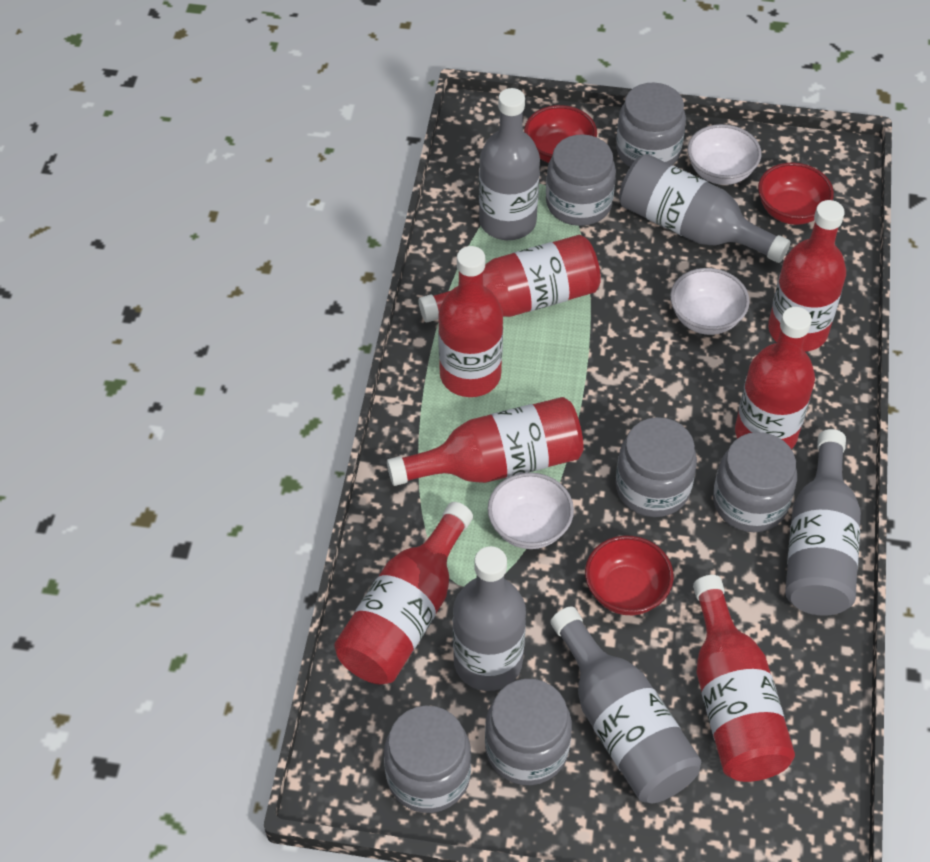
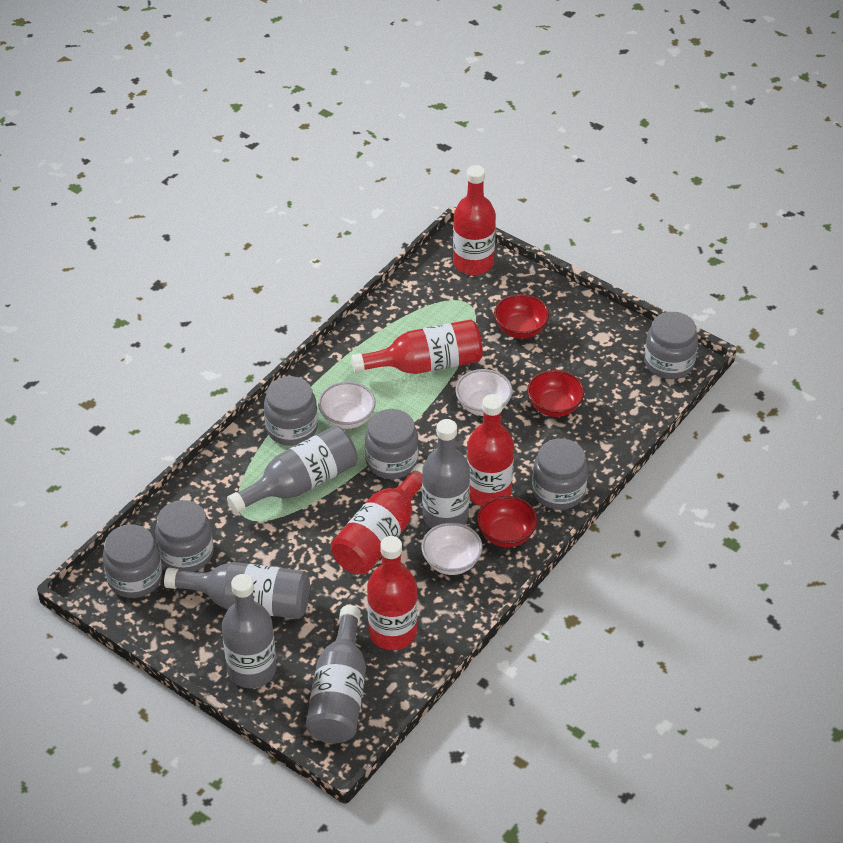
red bottle: 7 -> 5

